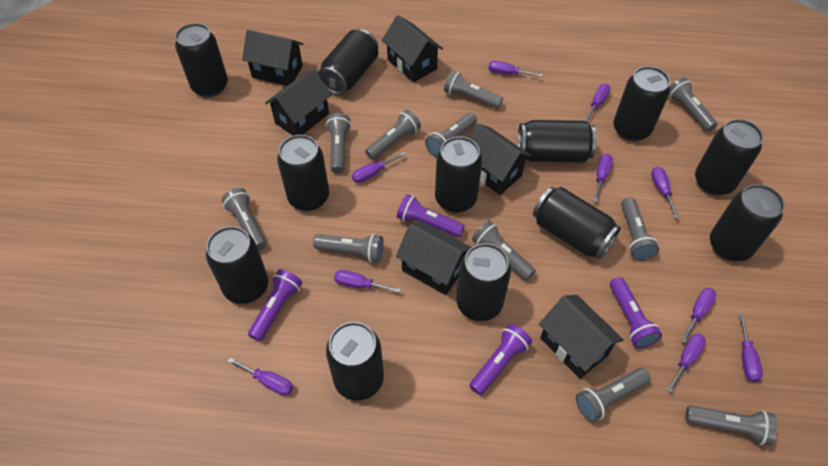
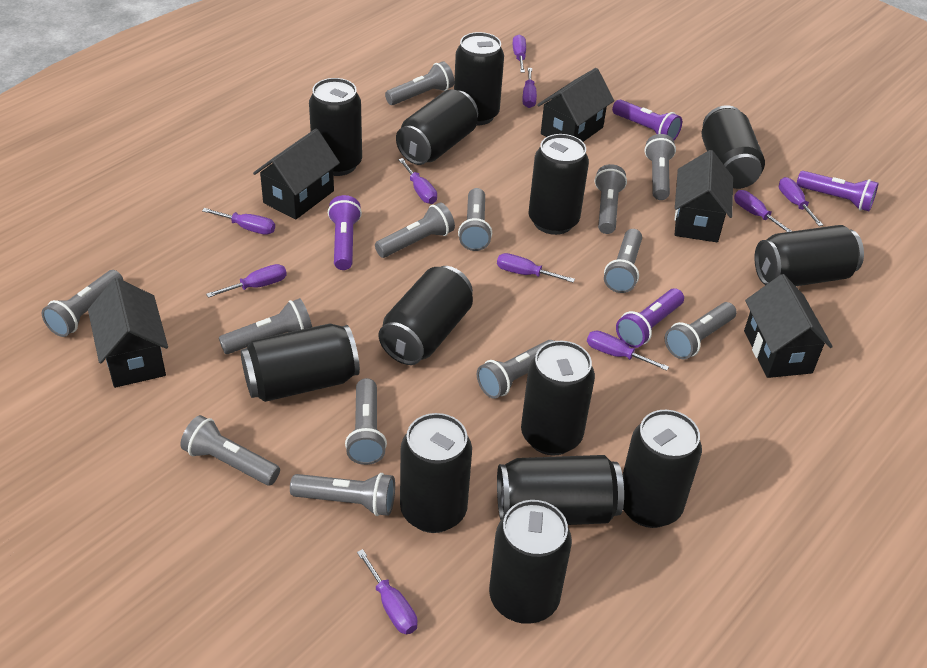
black can: 12 -> 13
black house: 6 -> 5
grey flashlight: 11 -> 13

